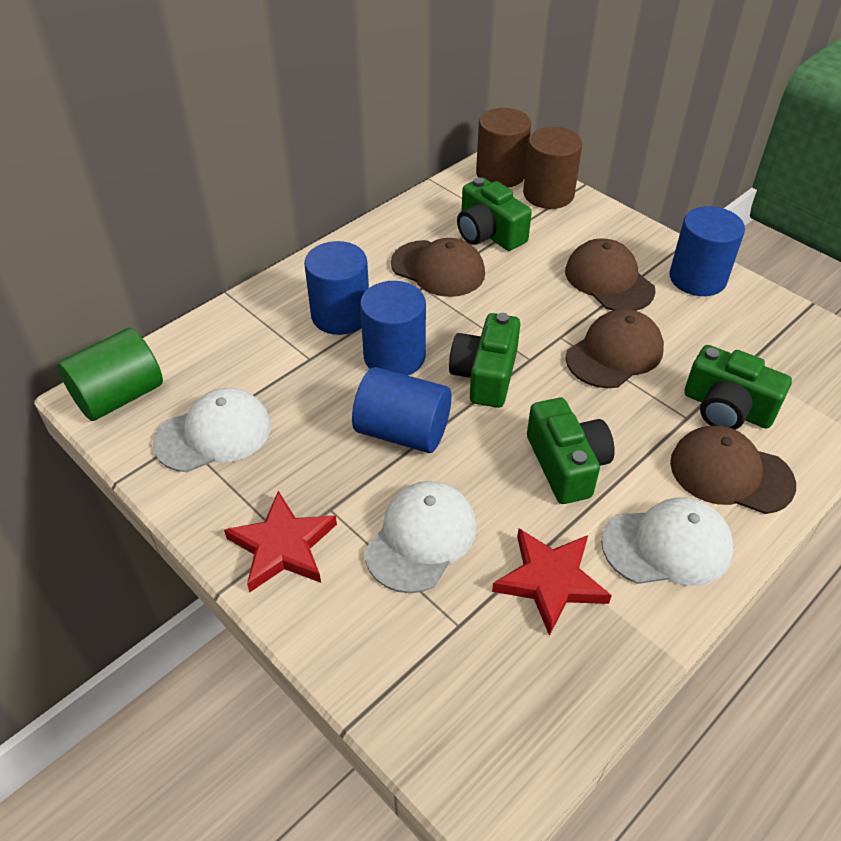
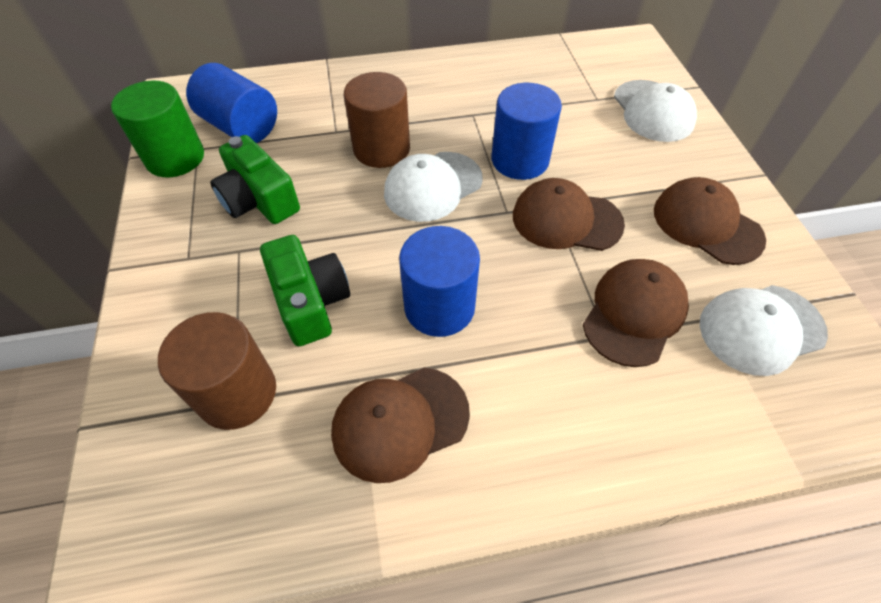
blue cylinder: 4 -> 3
green camera: 4 -> 2
red star: 2 -> 0

